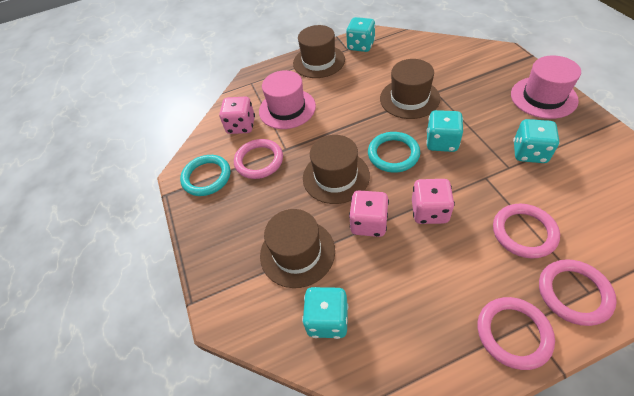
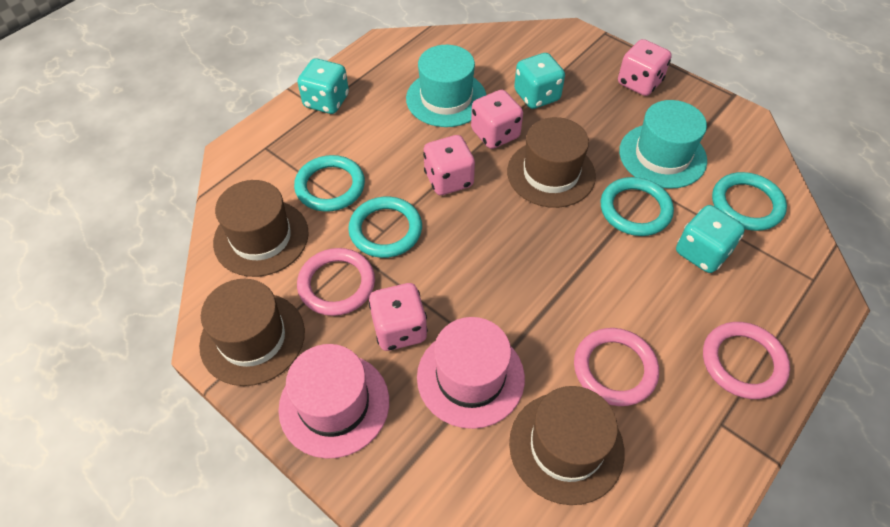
pink dice: 3 -> 4
pink ring: 4 -> 3
turquoise dice: 4 -> 3
turquoise hat: 0 -> 2
turquoise ring: 2 -> 4

